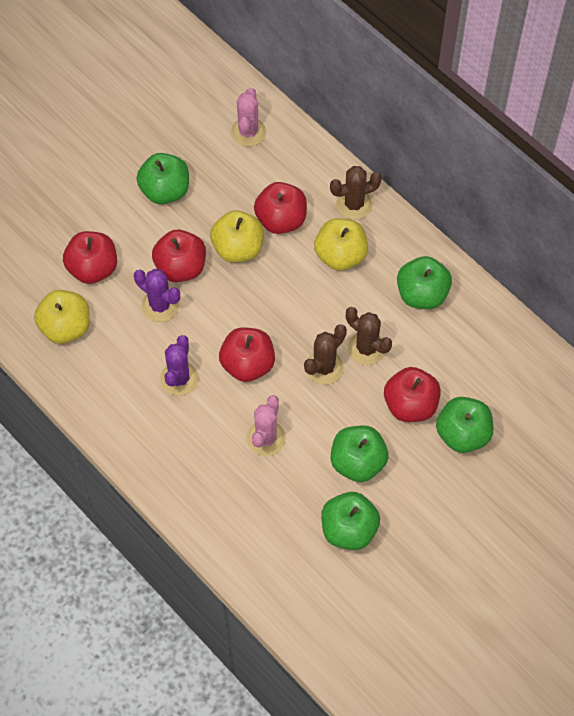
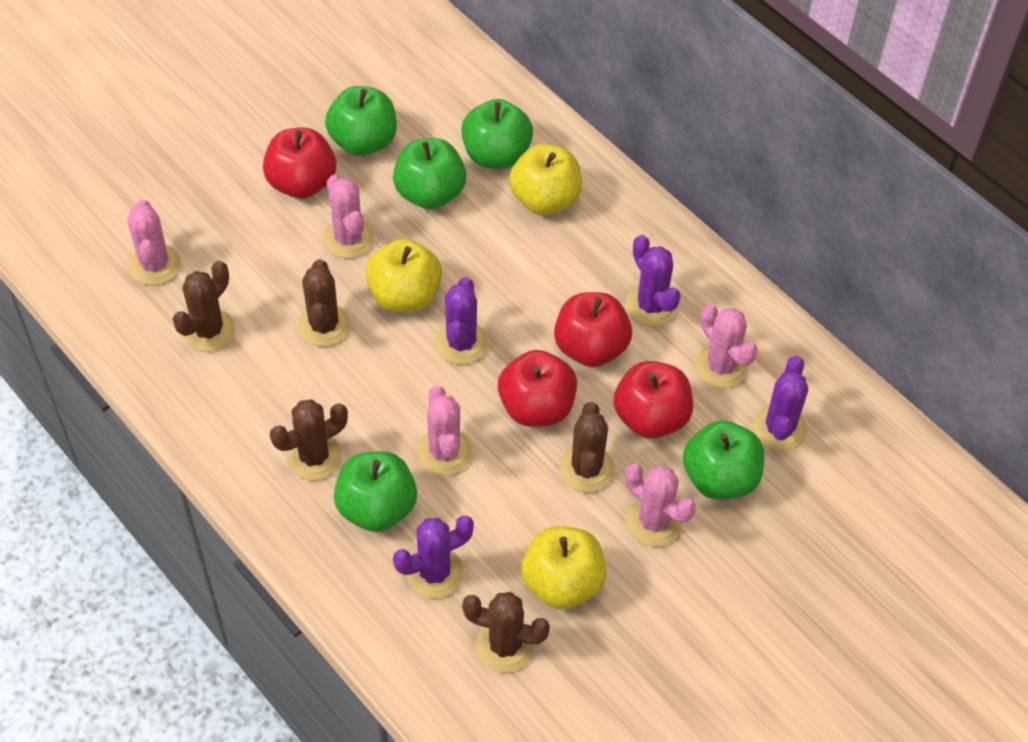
brown cactus: 3 -> 5
pink cactus: 2 -> 5
purple cactus: 2 -> 4
red apple: 5 -> 4

